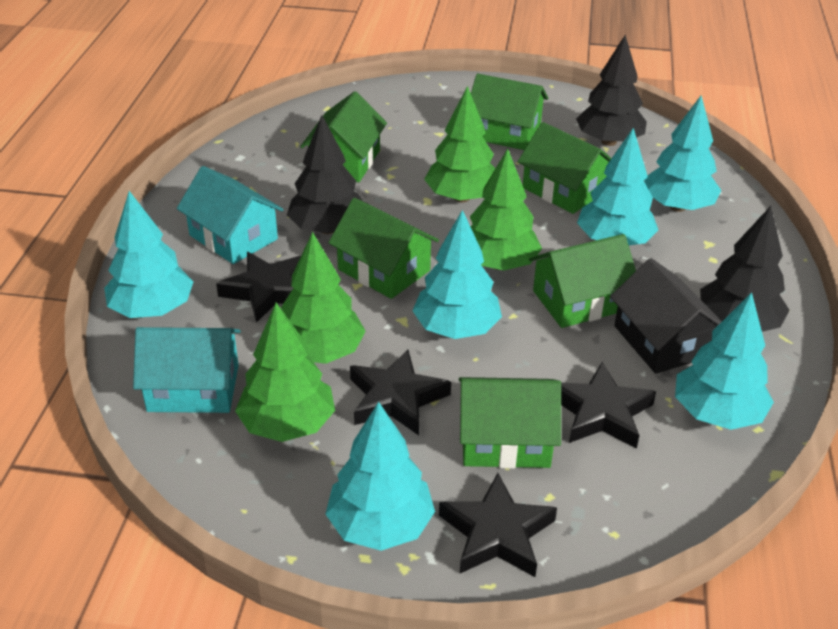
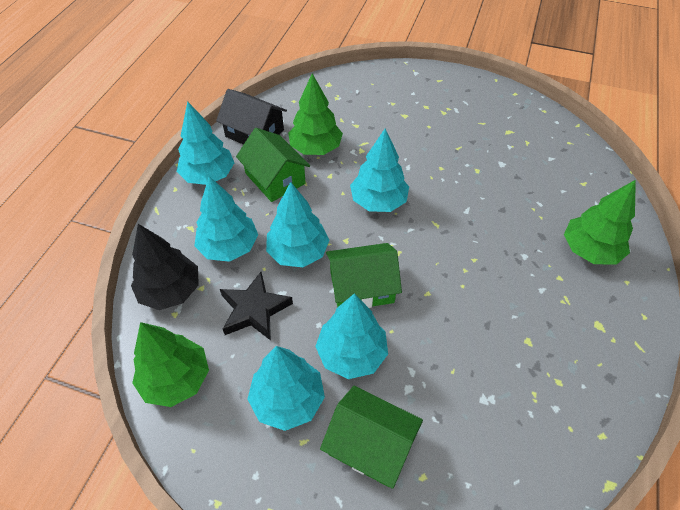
black star: 4 -> 1
black tree: 3 -> 1
green house: 6 -> 3
green tree: 4 -> 3
turquoise house: 2 -> 0

